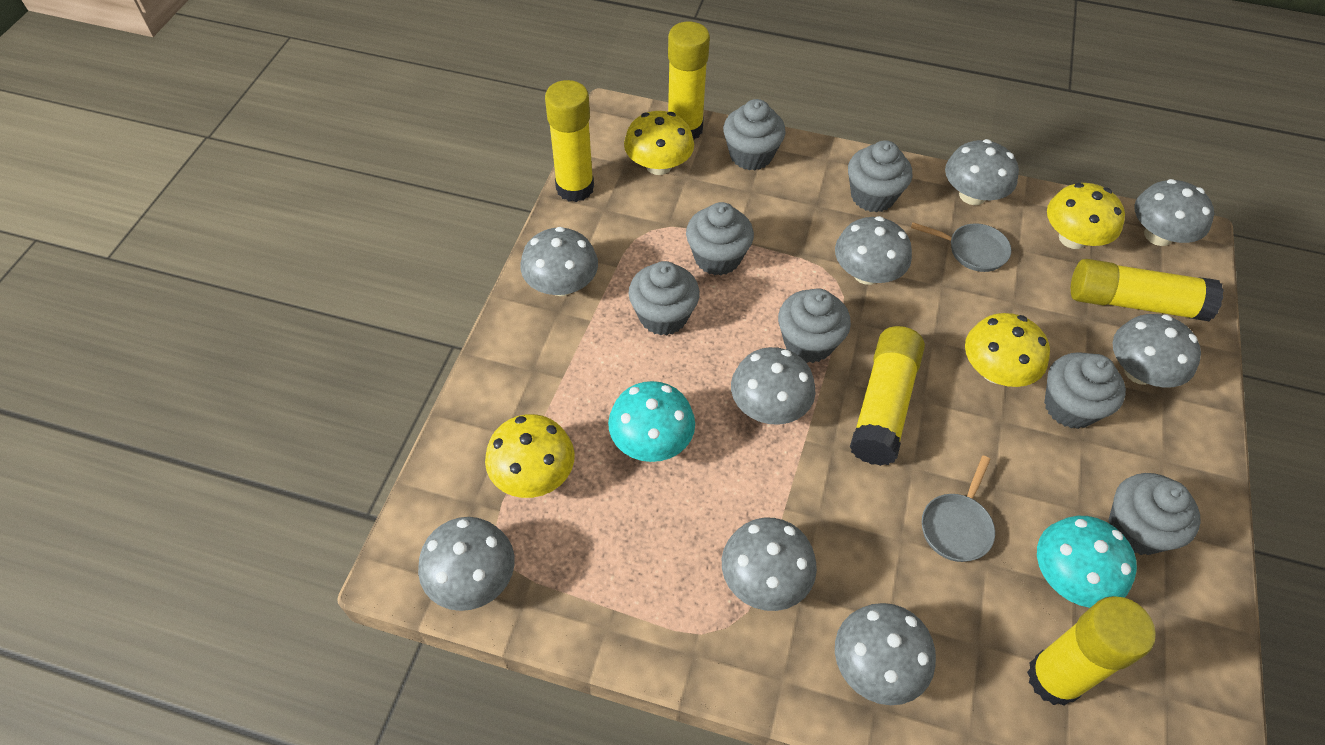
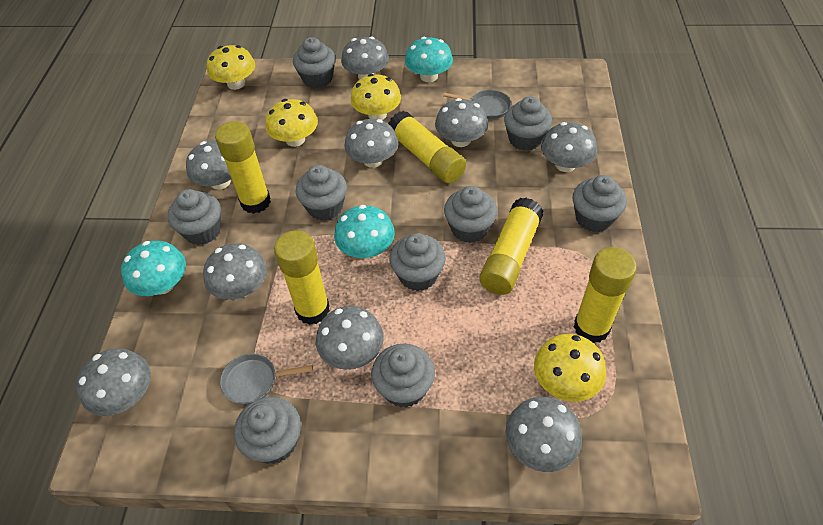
grey cupcake: 7 -> 9
turquoise mushroom: 2 -> 3

